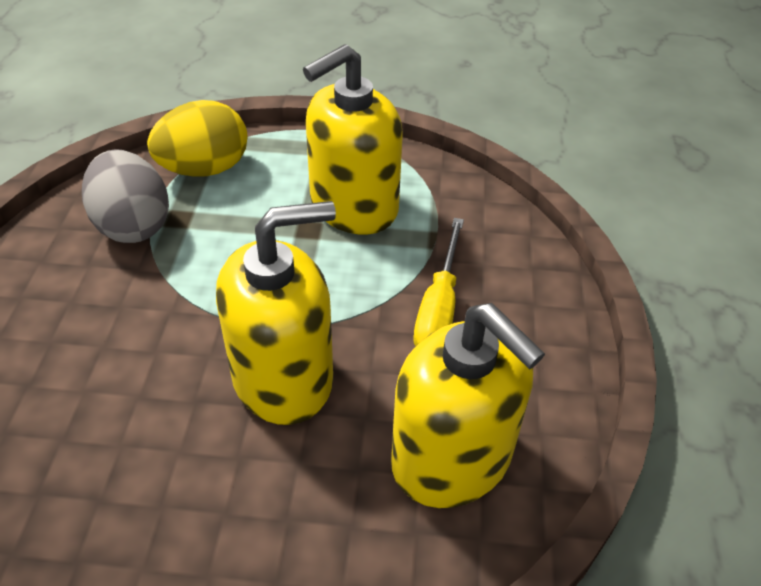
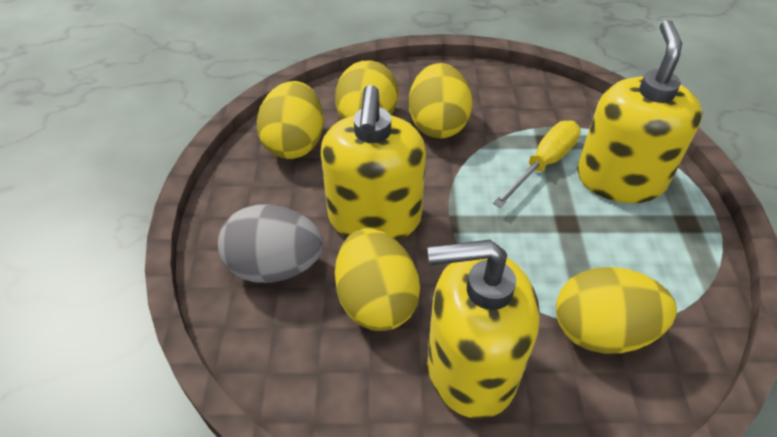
yellow egg: 1 -> 5

